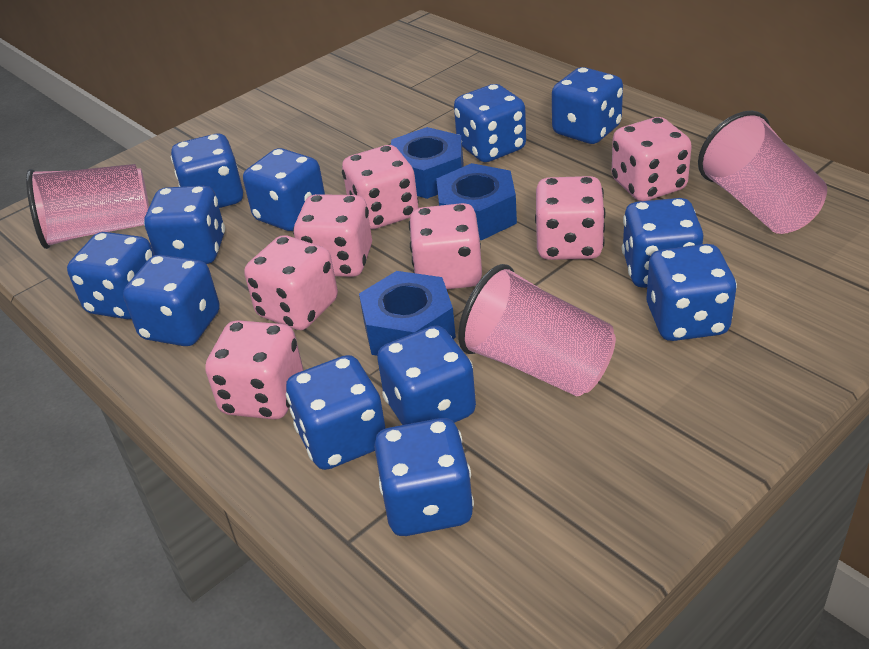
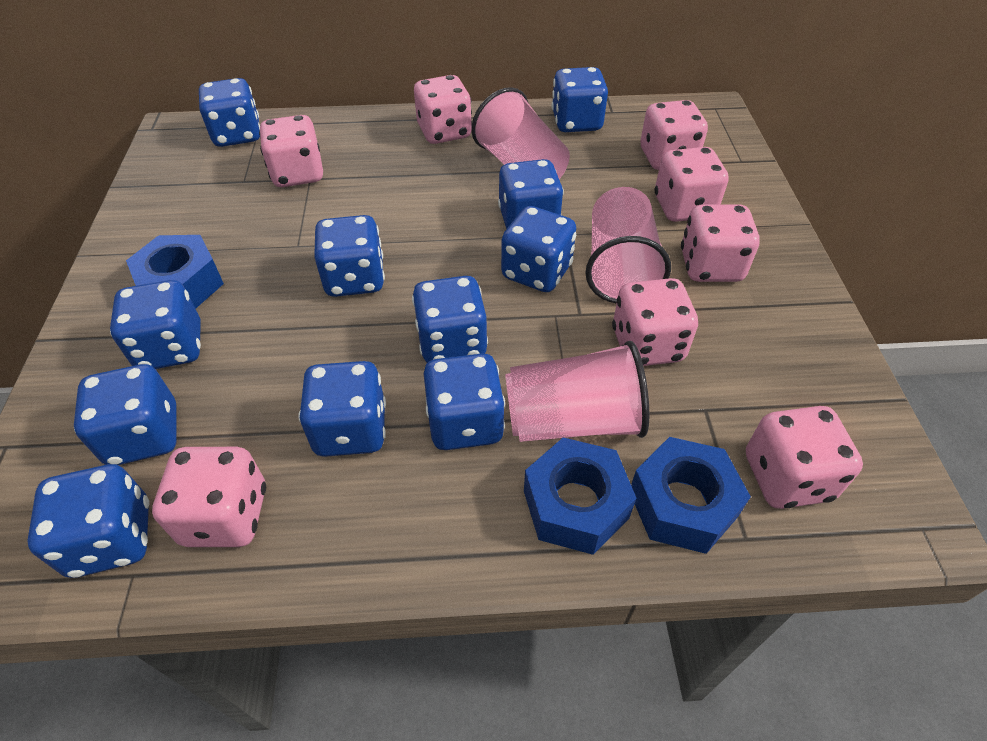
blue dice: 12 -> 11
pink dice: 7 -> 8

